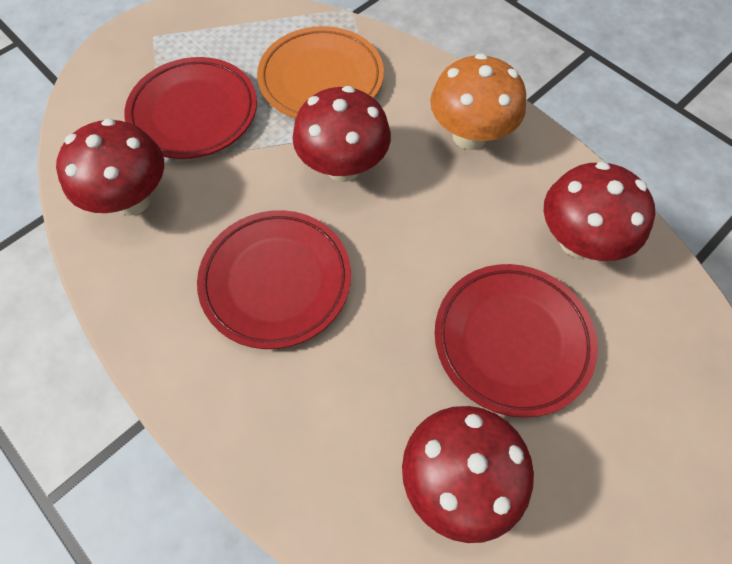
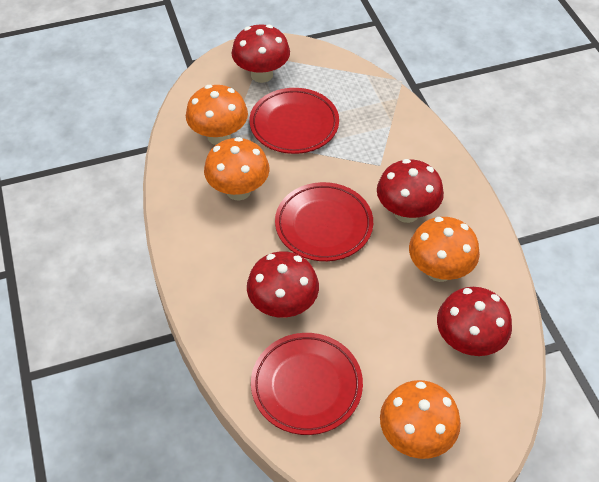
orange mushroom: 1 -> 4
orange plate: 1 -> 0

